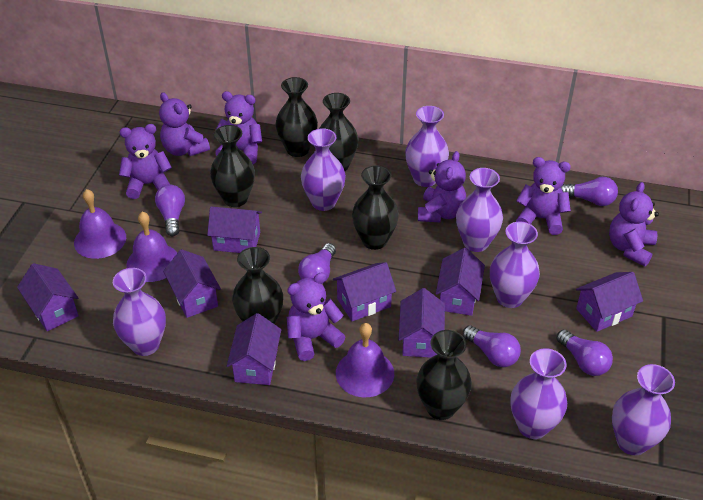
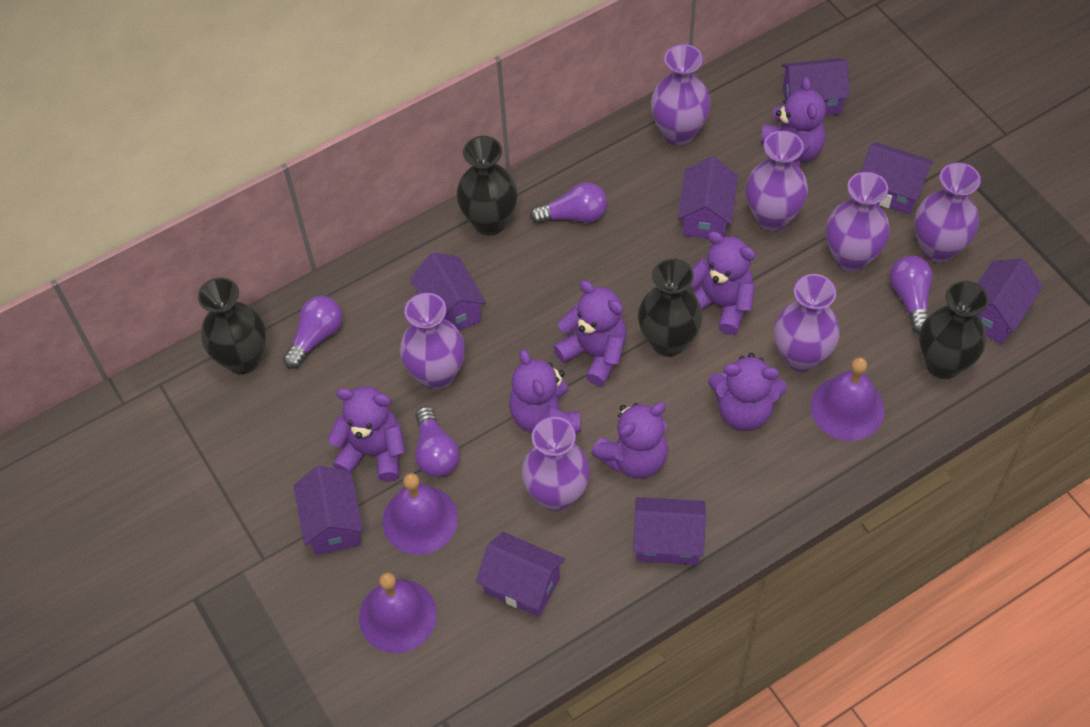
black vase: 6 -> 4
purple light bulb: 5 -> 4

